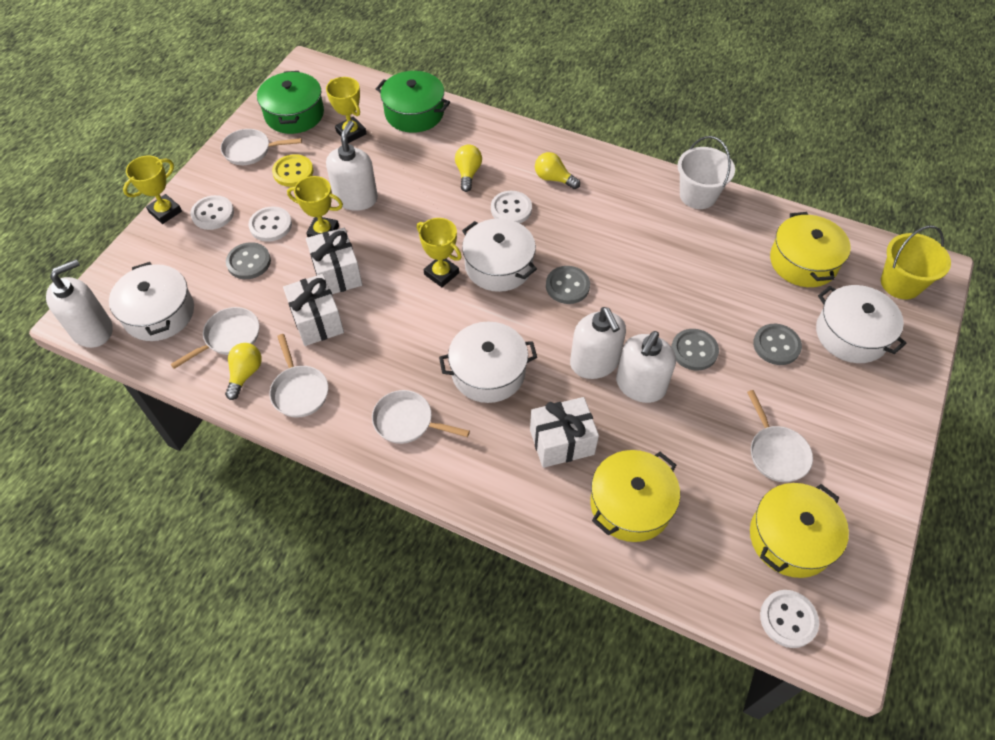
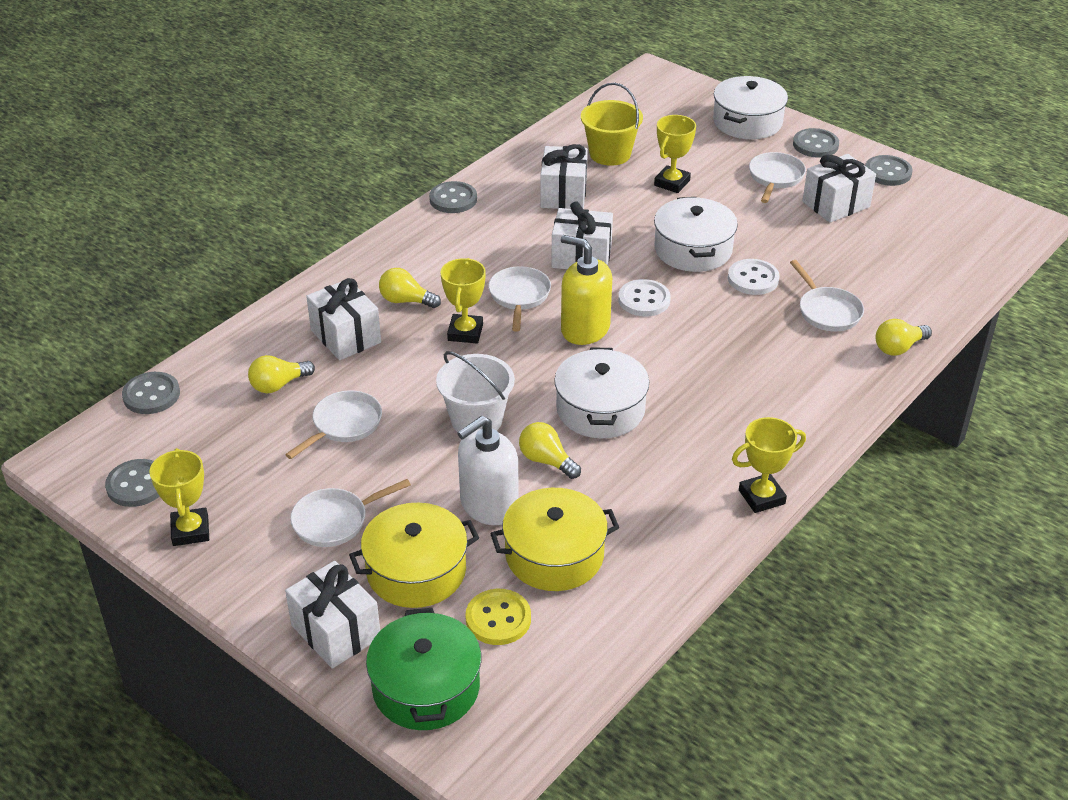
green pot: 2 -> 1
grey button: 4 -> 5
white button: 4 -> 2
white gift: 3 -> 5
white pot: 4 -> 3
white soap dispenser: 4 -> 1
yellow light bulb: 3 -> 4
yellow pot: 3 -> 2
yellow soap dispenser: 0 -> 1

